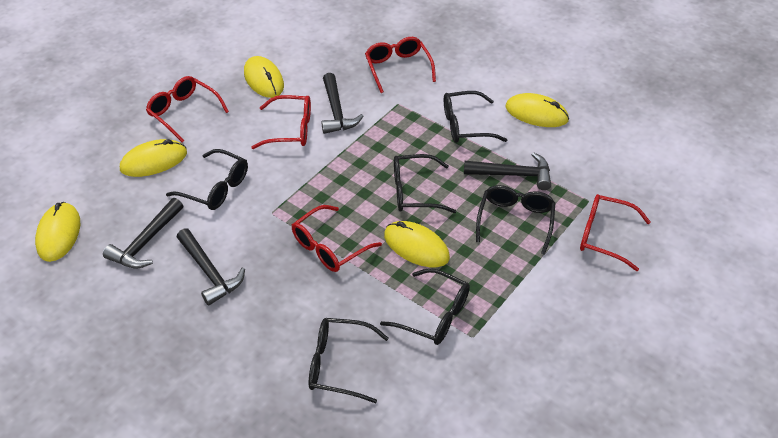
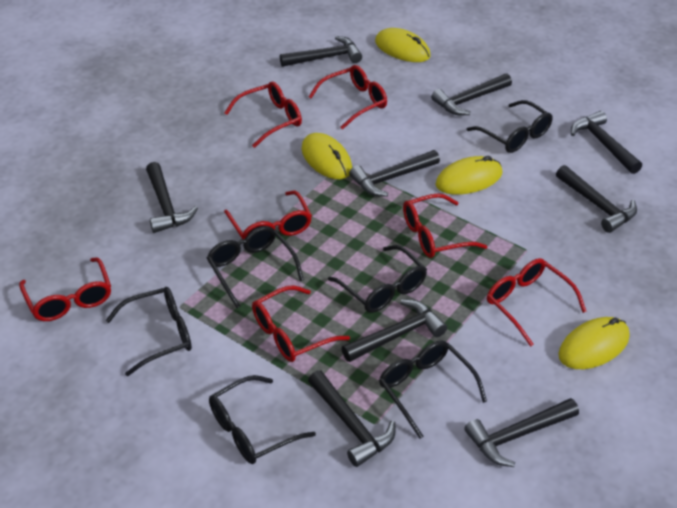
black hammer: 4 -> 9
red glasses: 5 -> 7
yellow mouse: 5 -> 4

